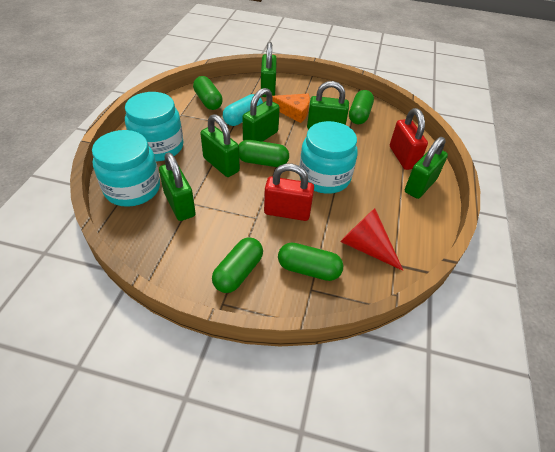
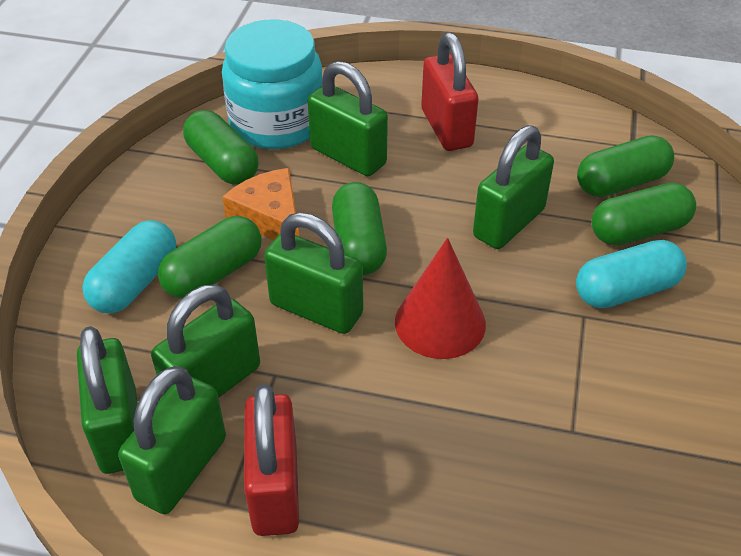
turquoise capsule: 1 -> 2
turquoise jar: 3 -> 1

